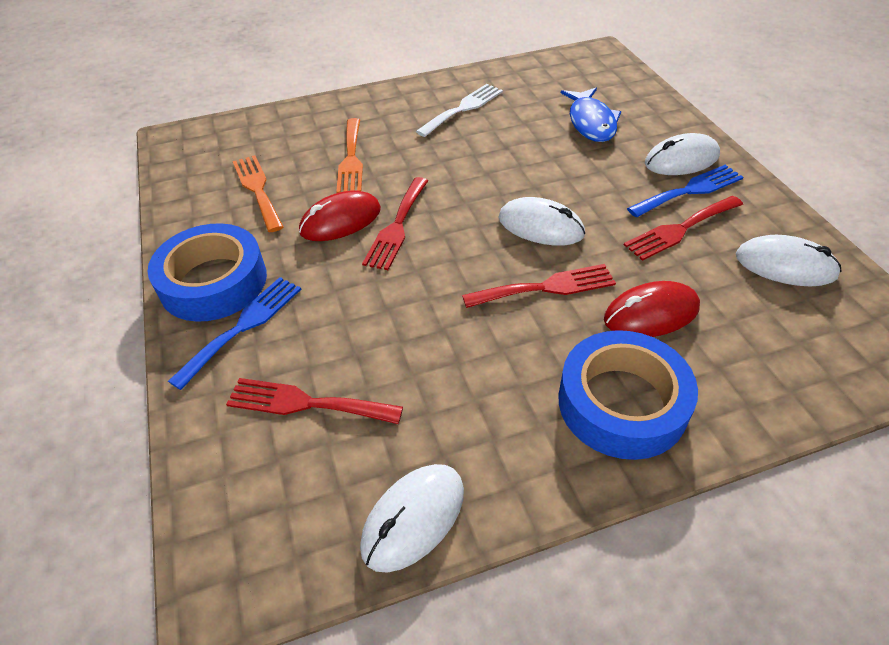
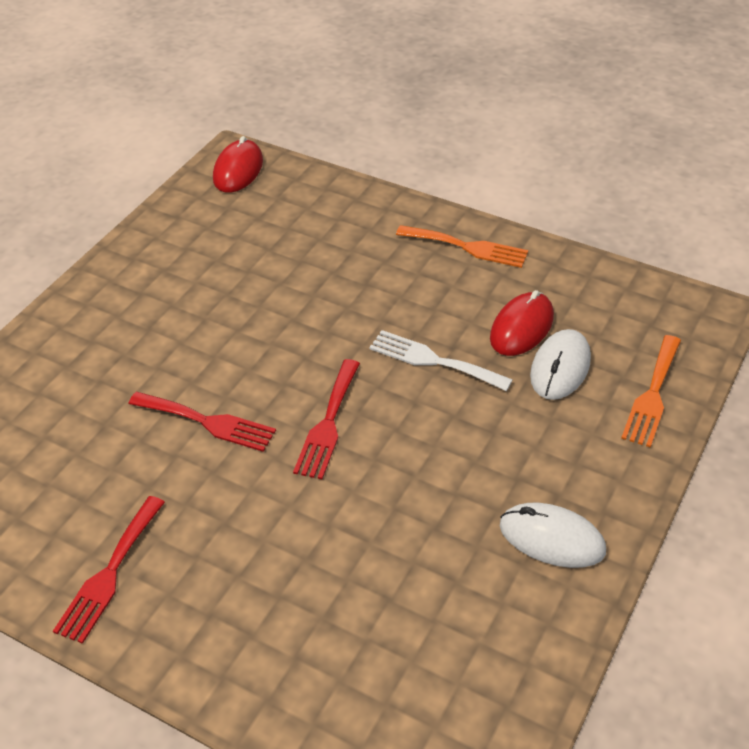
blue fish: 1 -> 0
blue fork: 2 -> 0
blue tape: 2 -> 0
red fork: 4 -> 3
white mouse: 4 -> 2

